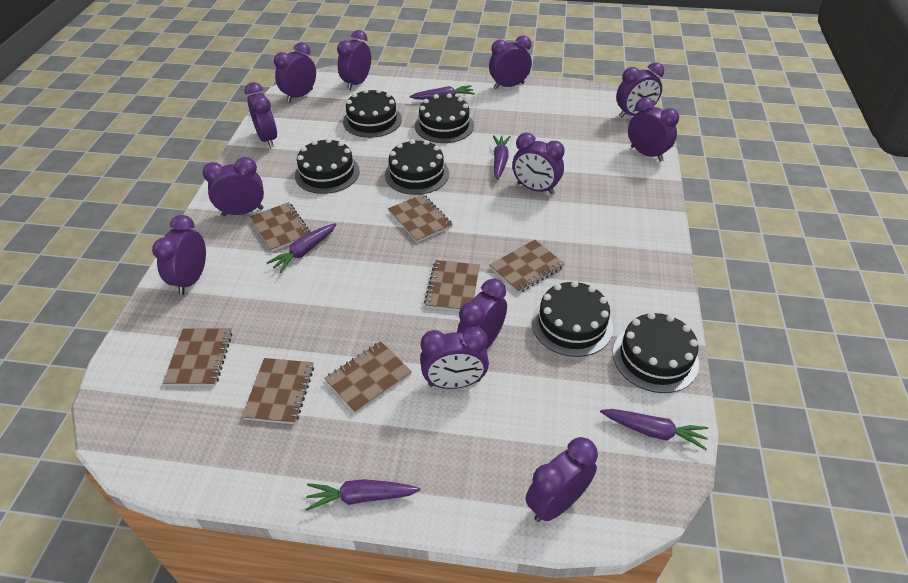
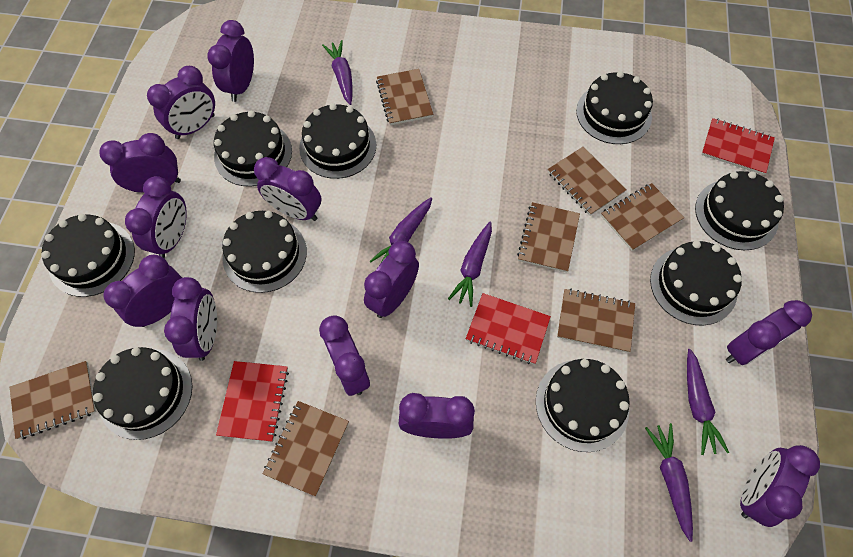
black cake: 6 -> 9
red notebook: 0 -> 3

